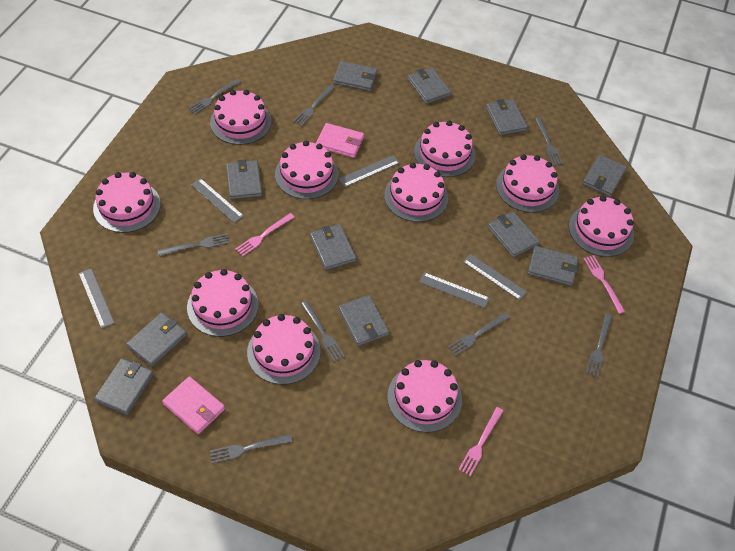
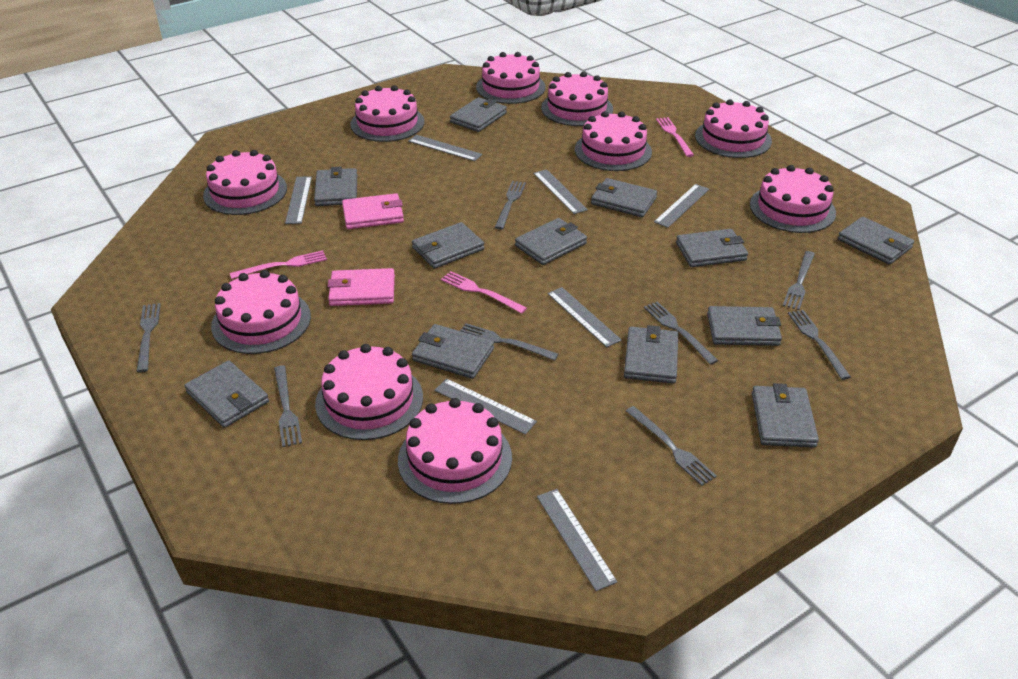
grey ruler: 5 -> 7
grey wallet: 11 -> 12

